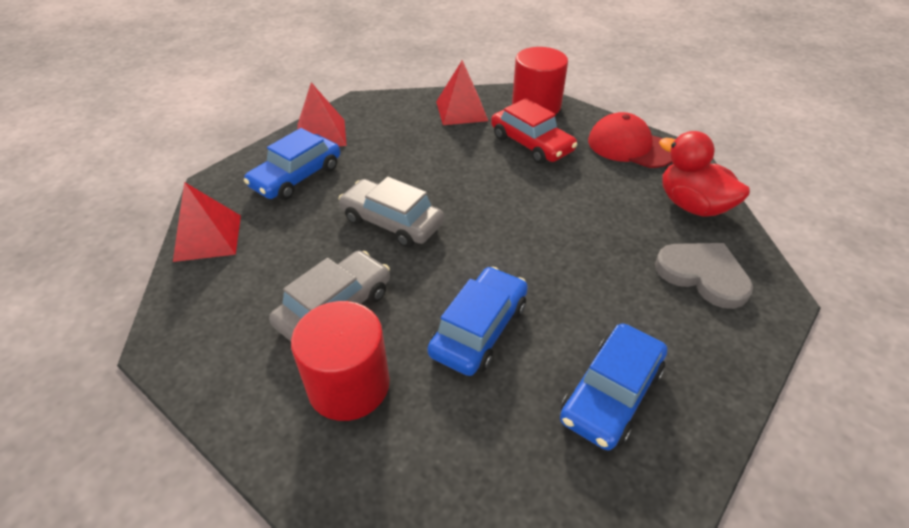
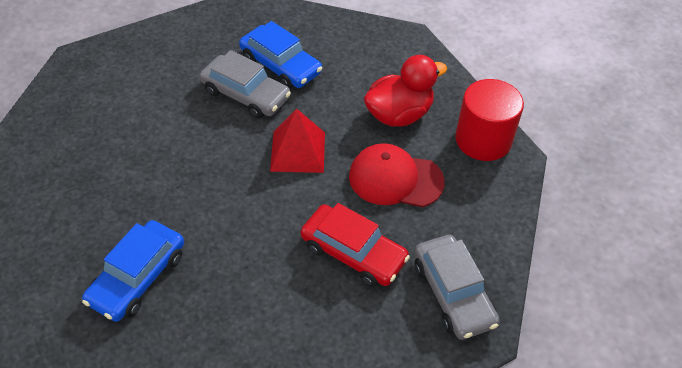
blue car: 3 -> 2
grey heart: 1 -> 0
red cylinder: 2 -> 1
red pyramid: 3 -> 1

